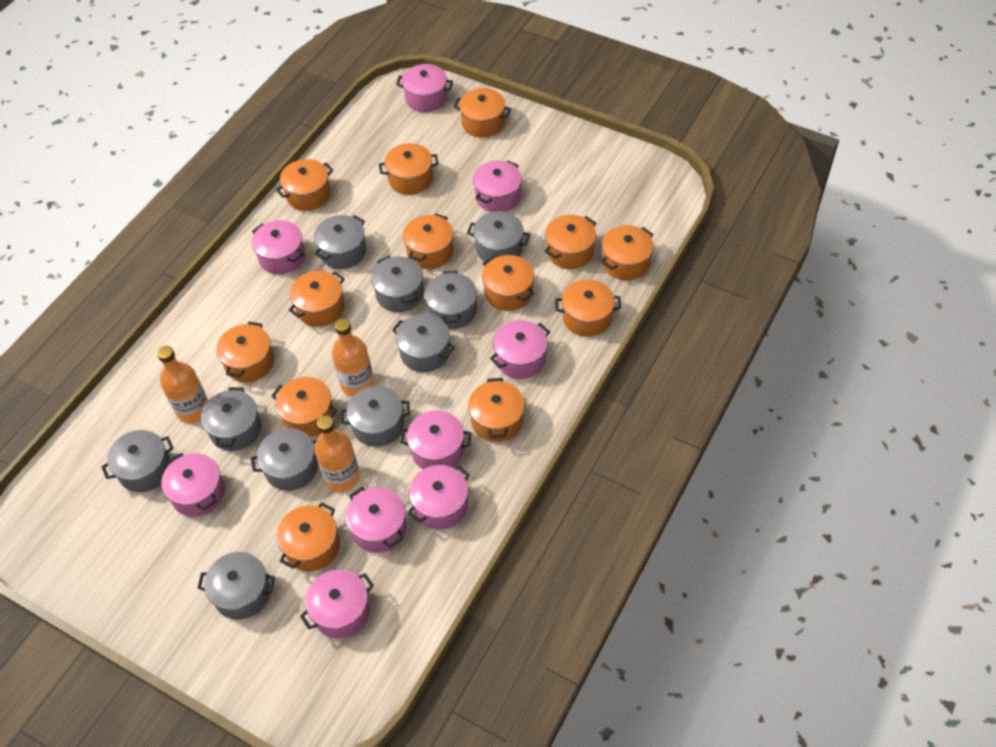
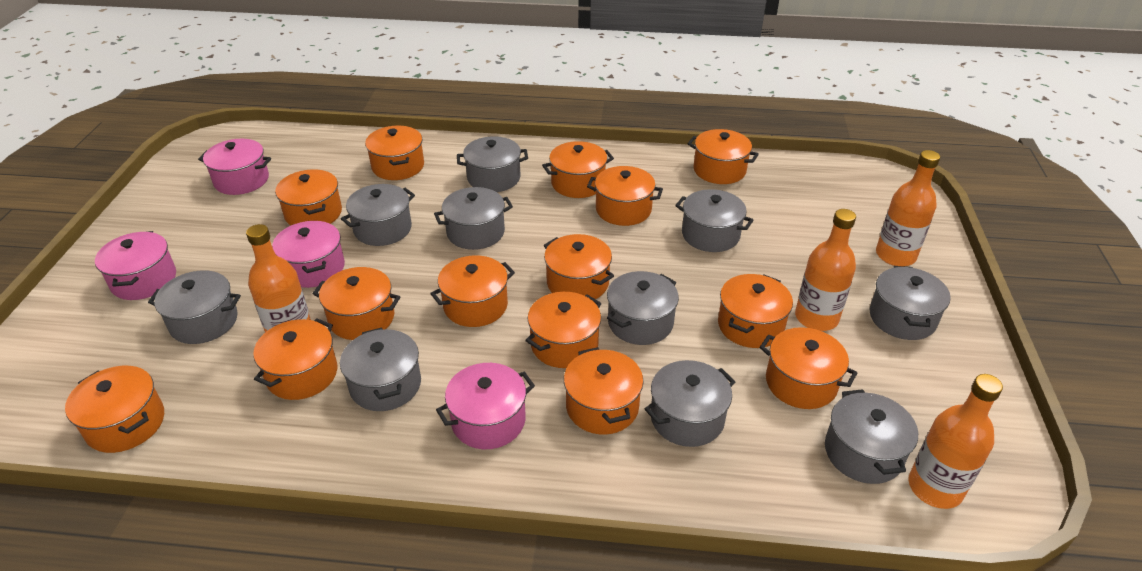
orange bottle: 3 -> 4
orange pot: 13 -> 14
pink pot: 9 -> 4

